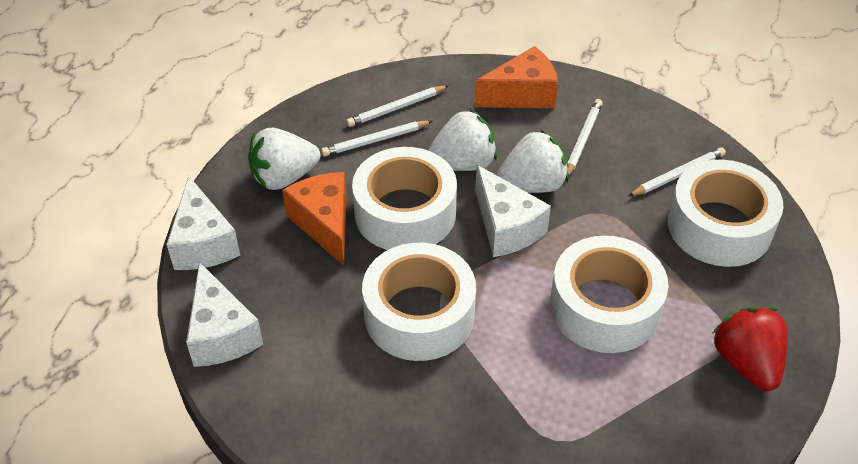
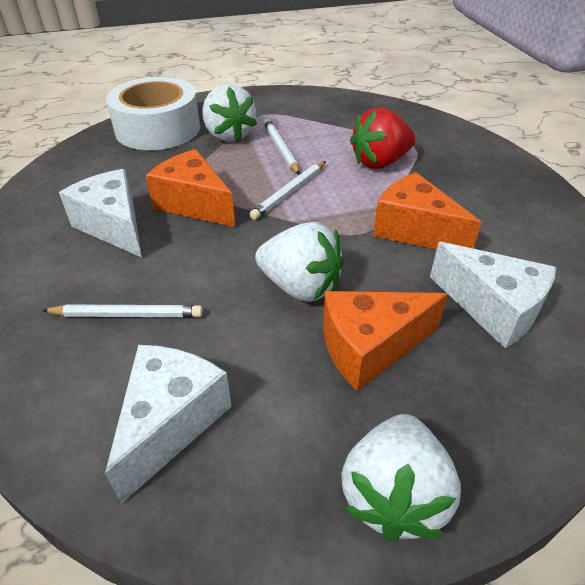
orange cheese: 2 -> 3
white pencil: 4 -> 3
white tape: 4 -> 1

